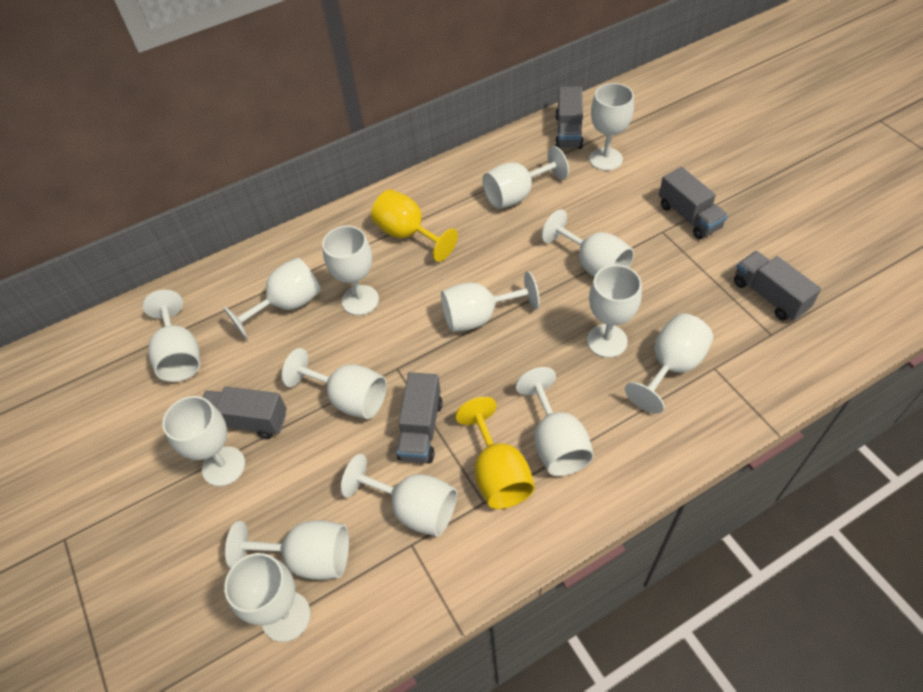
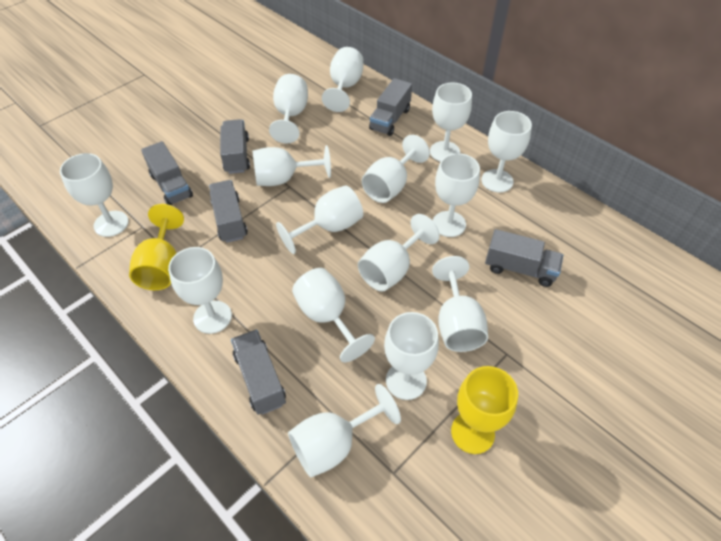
grey truck: 5 -> 6

